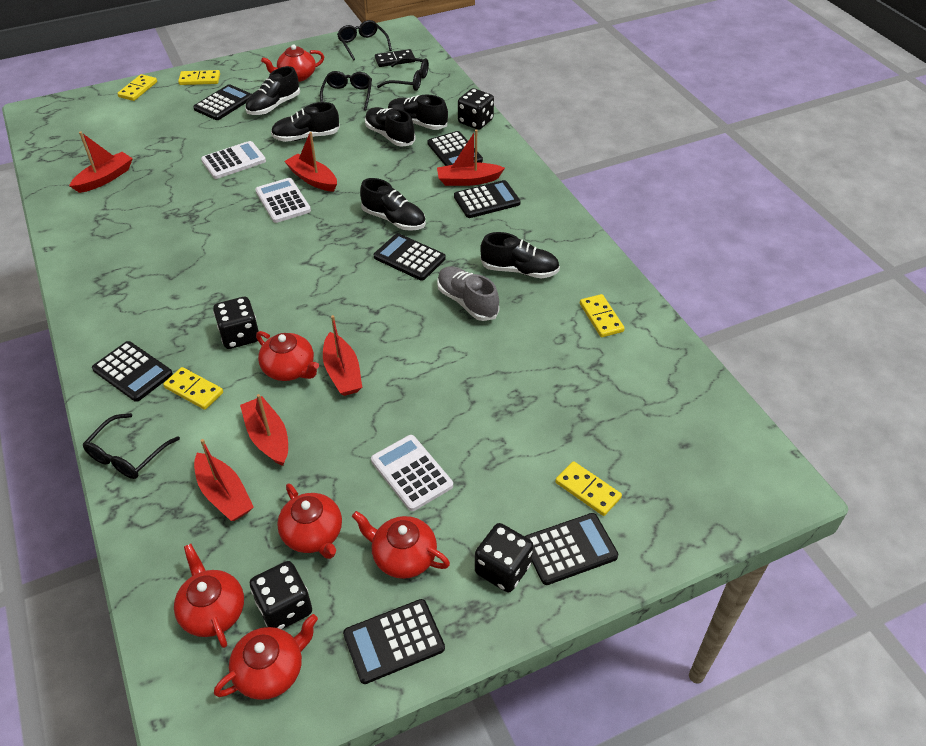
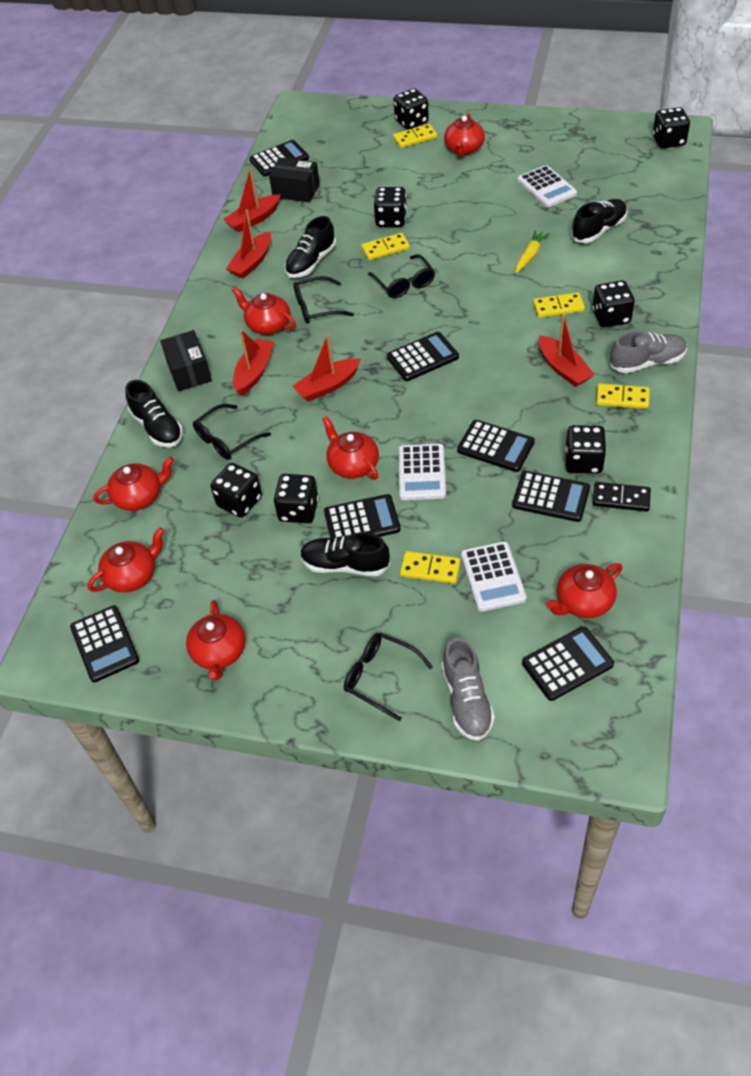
black box: 0 -> 2
black dice: 4 -> 7
black shoe: 6 -> 4
grey shoe: 1 -> 2
red boat: 6 -> 5
red teapot: 6 -> 7
yellow carrot: 0 -> 1

